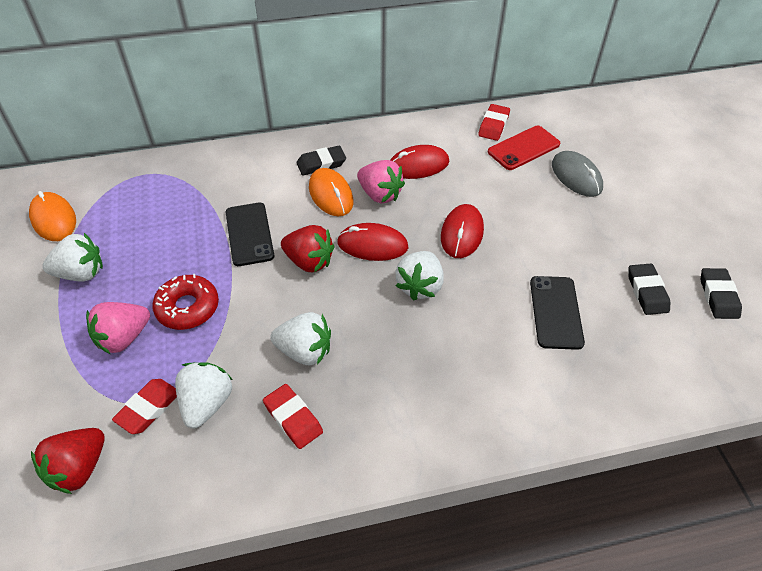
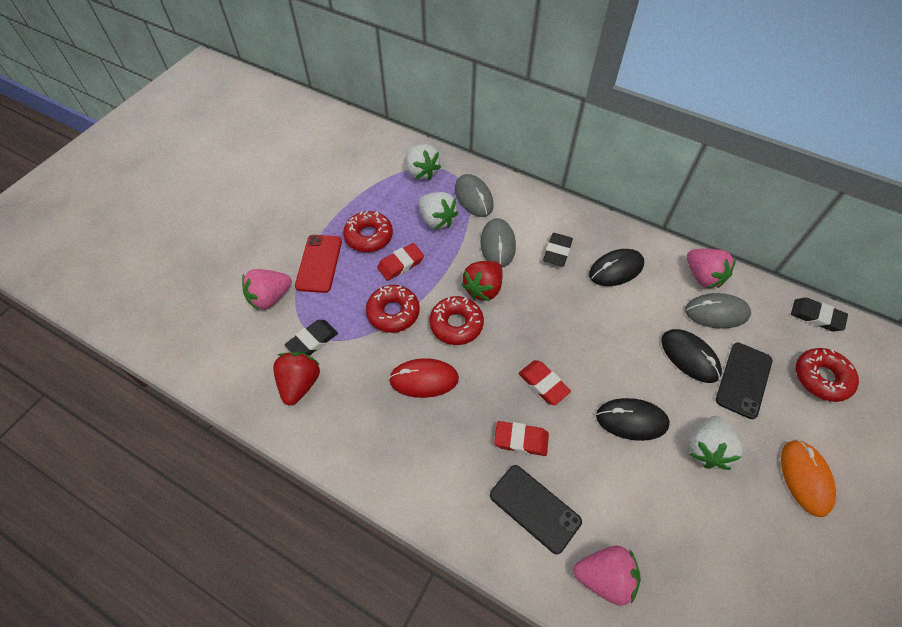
black mouse: 0 -> 3
grey mouse: 1 -> 3
orange mouse: 2 -> 1
pink strawberry: 2 -> 3
red donut: 1 -> 4
red mouse: 3 -> 1
white strawberry: 4 -> 3

